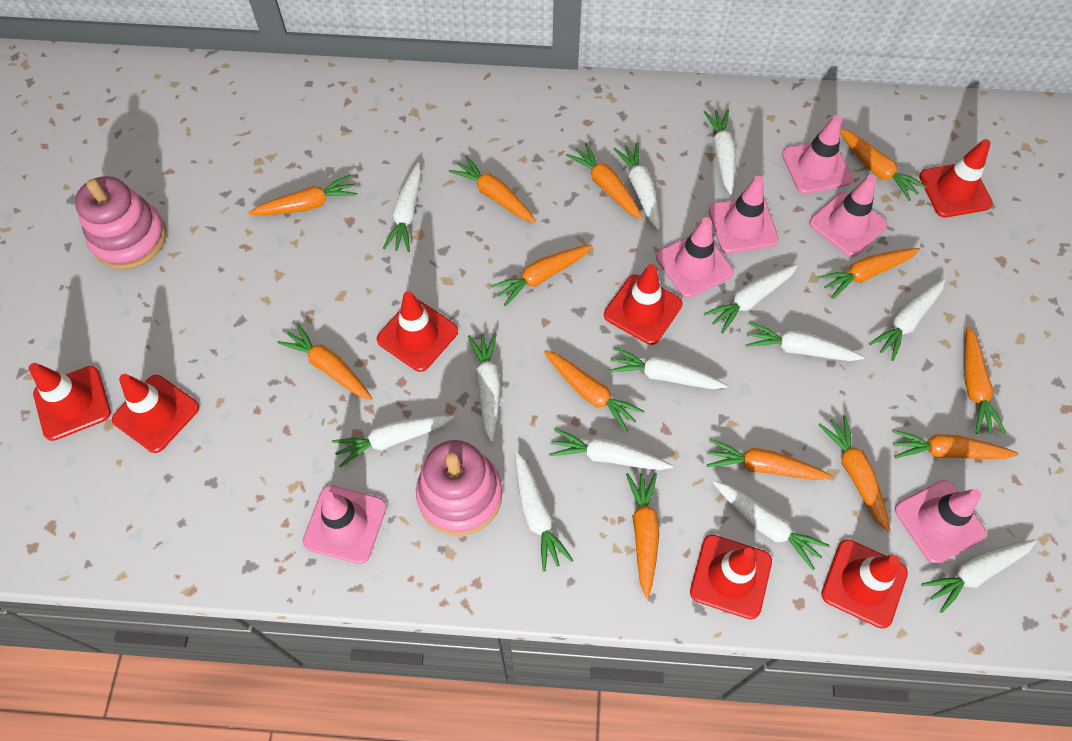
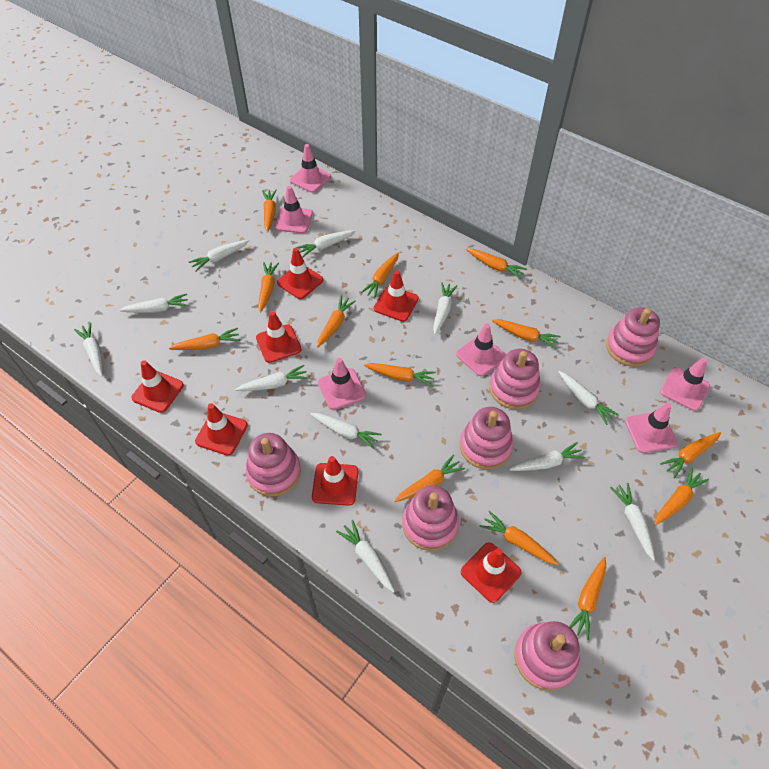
pink stacking toy: 2 -> 6
white carrot: 13 -> 11

